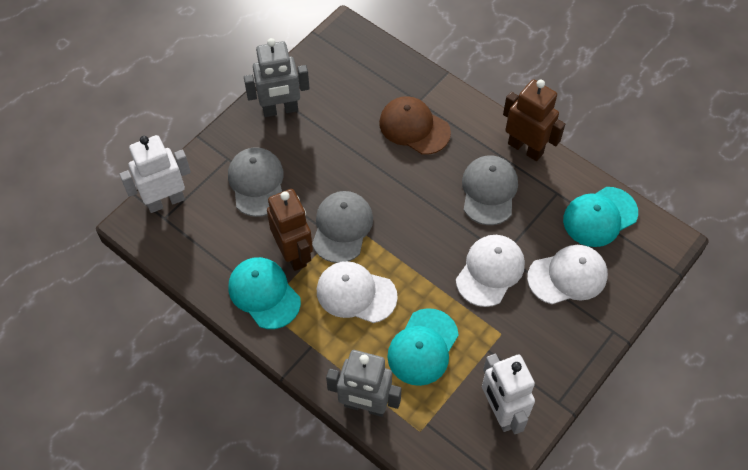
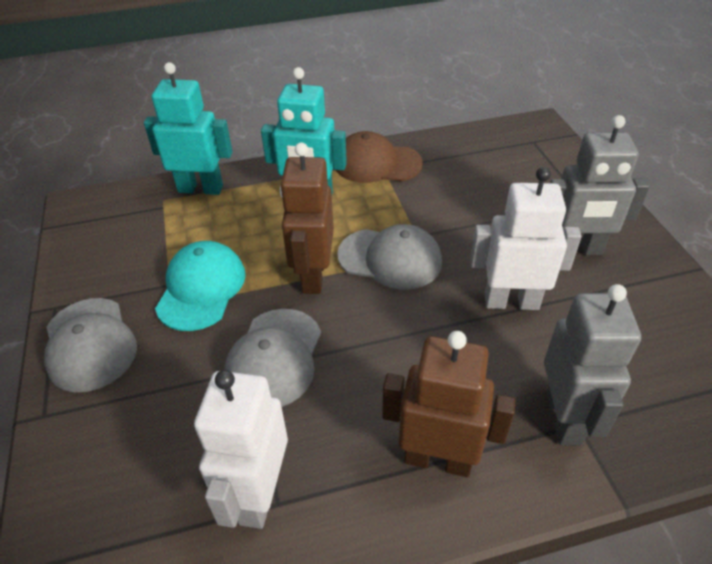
turquoise cap: 3 -> 1
turquoise robot: 0 -> 2
white cap: 3 -> 0

